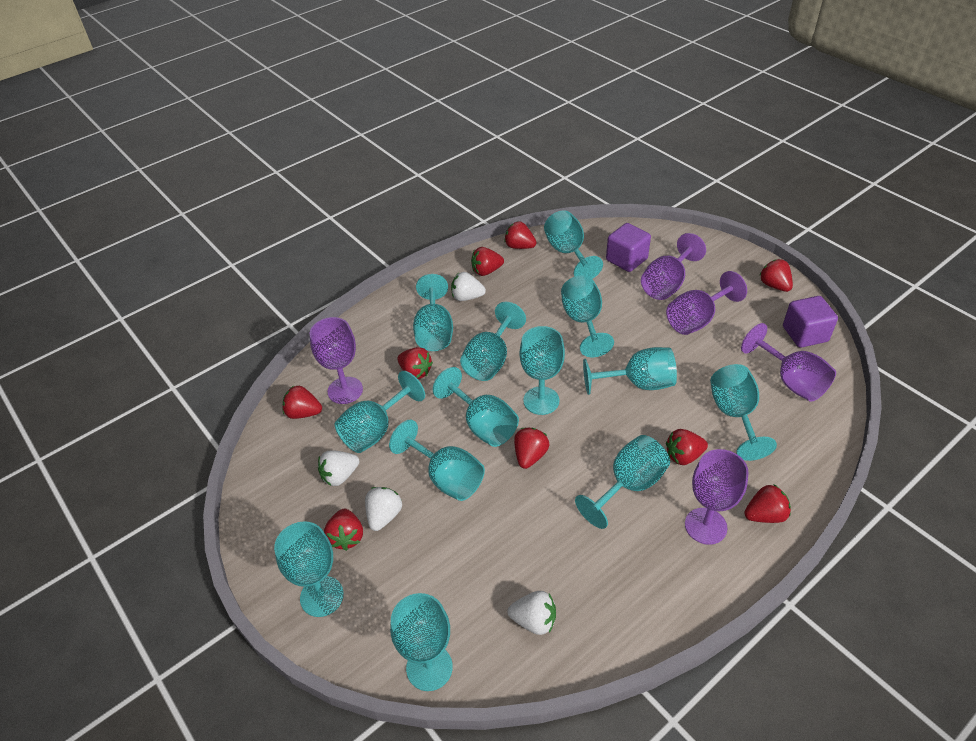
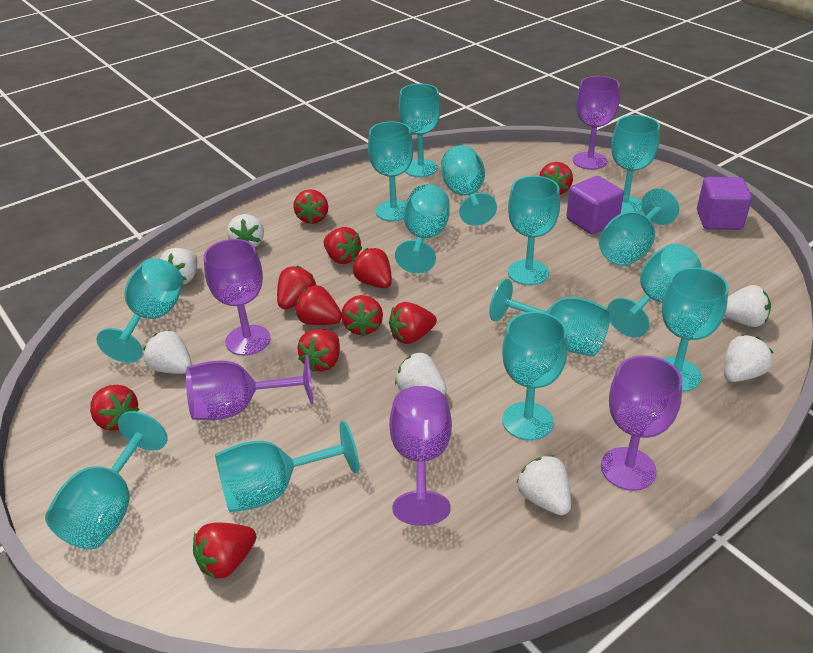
red strawberry: 9 -> 11
turquoise goblet: 13 -> 14
white strawberry: 4 -> 7

